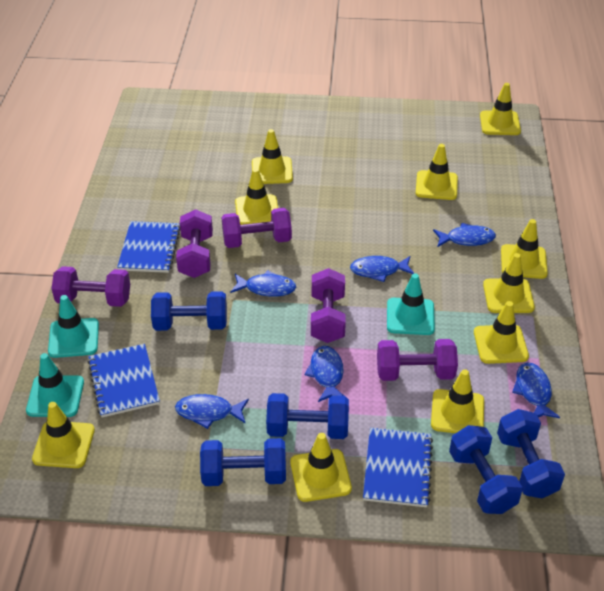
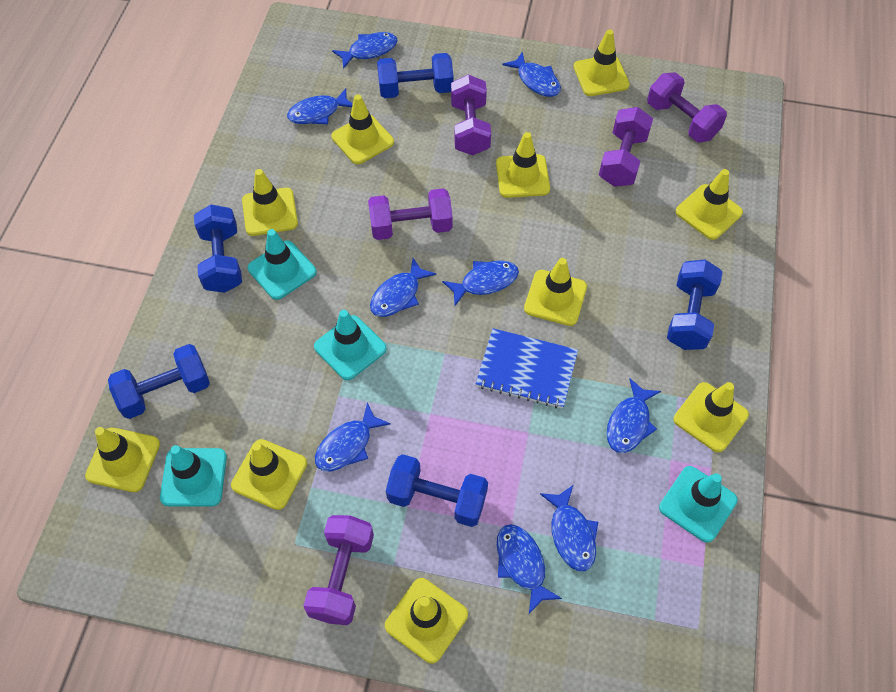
blue fish: 6 -> 9
blue notebook: 3 -> 1
turquoise traffic cone: 3 -> 4

